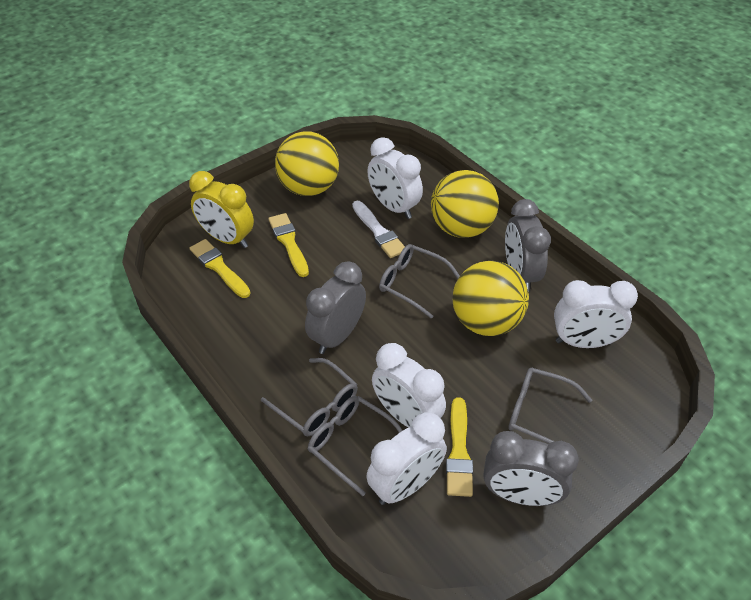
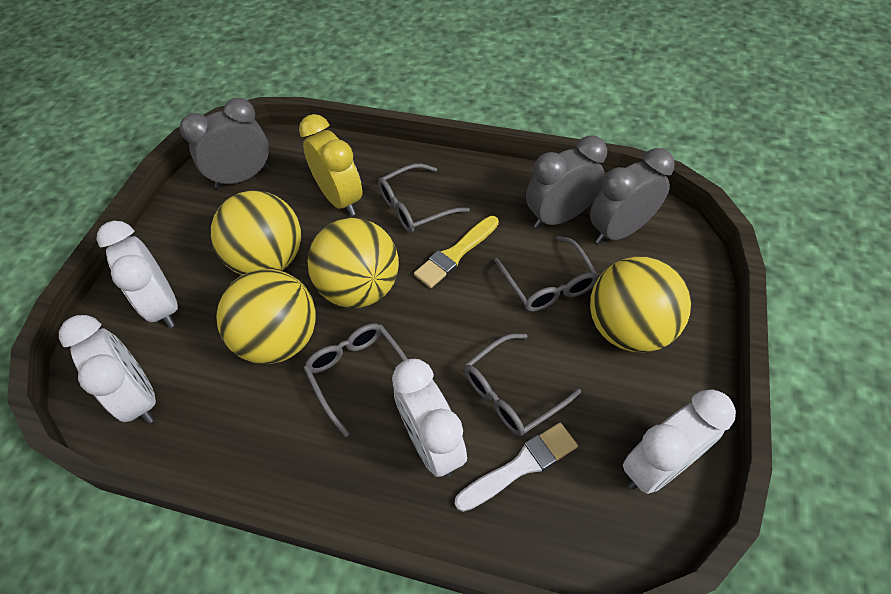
yellow ball: 3 -> 4
yellow brush: 3 -> 1

